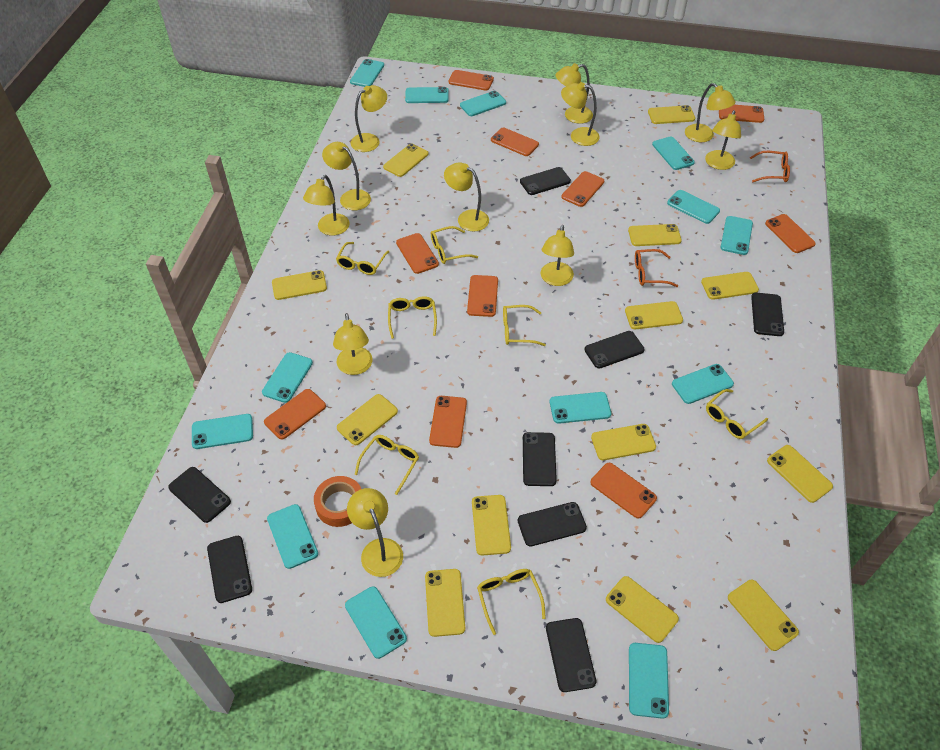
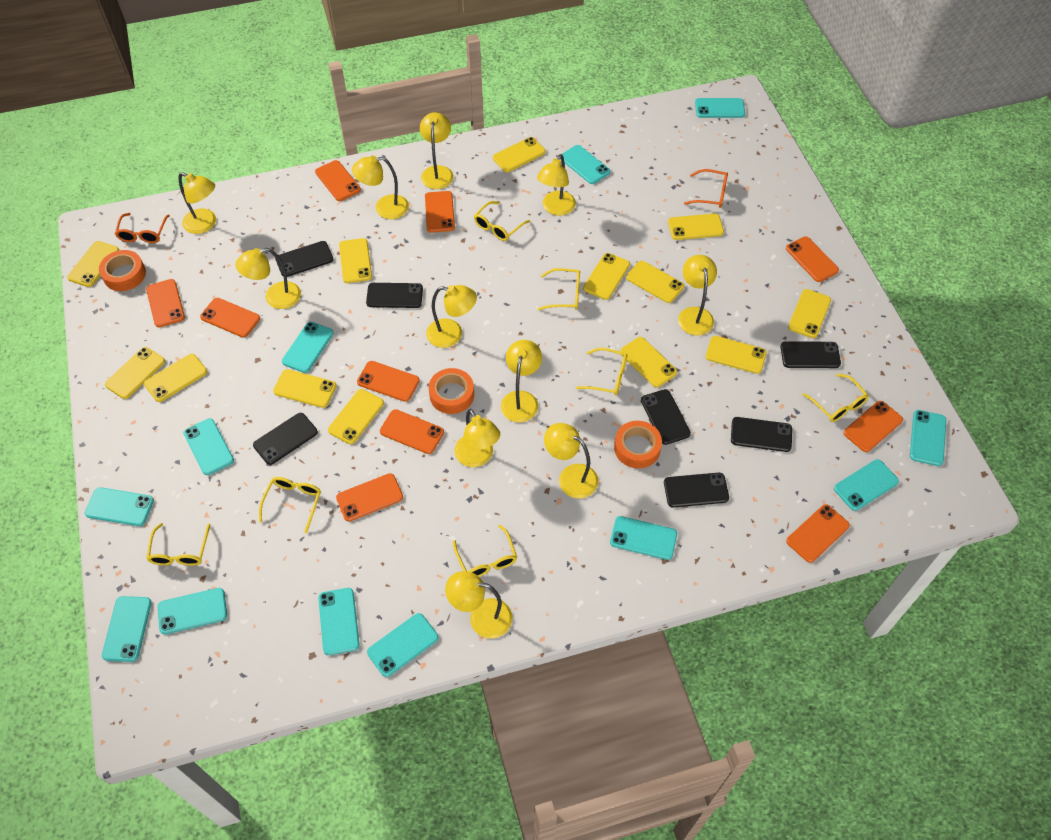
black phone: 8 -> 7
orange tape: 1 -> 3
turquoise phone: 13 -> 12

